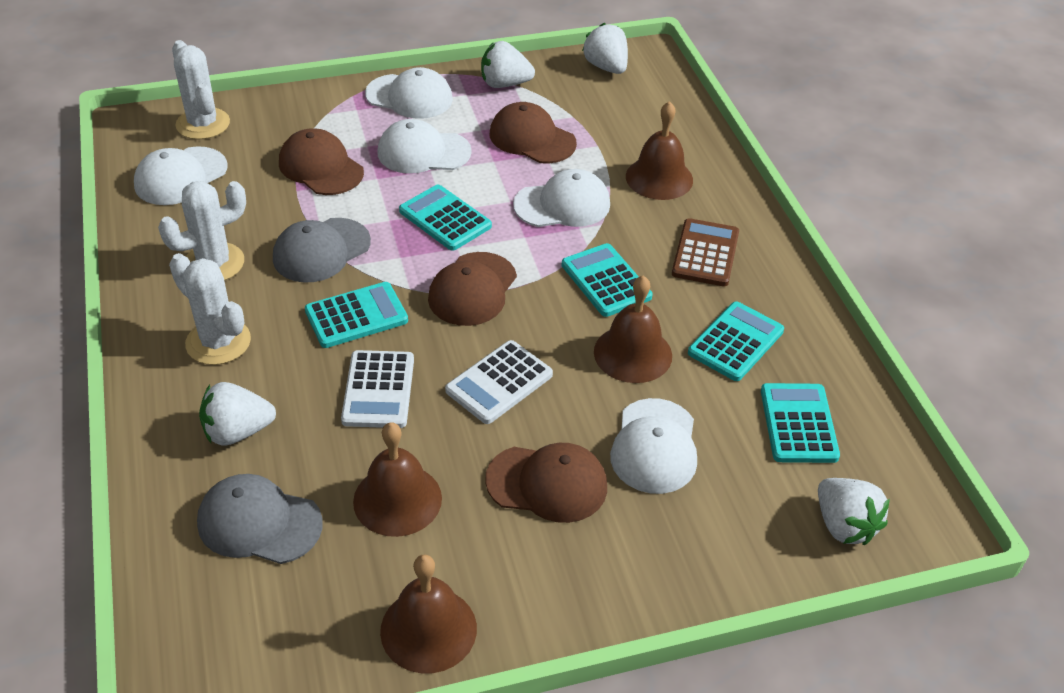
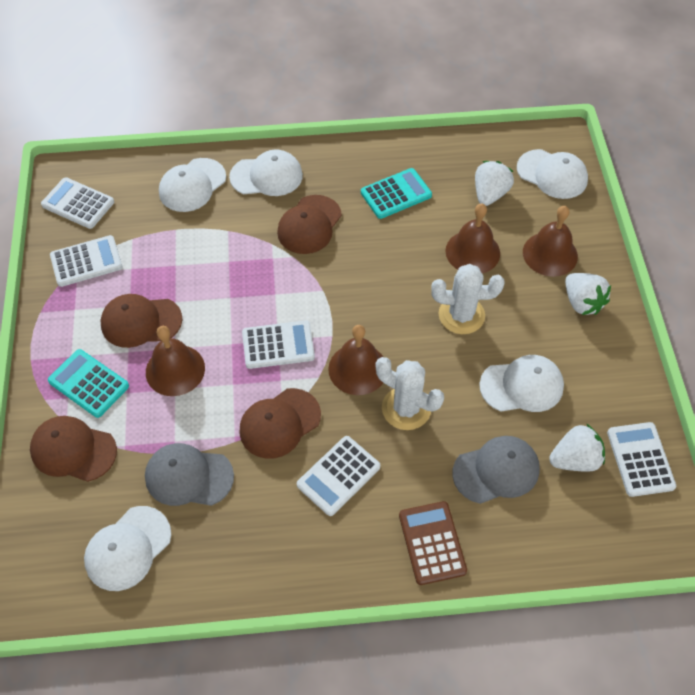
turquoise calculator: 5 -> 2
white cactus: 3 -> 2
white calculator: 2 -> 5
white strawberry: 4 -> 3

